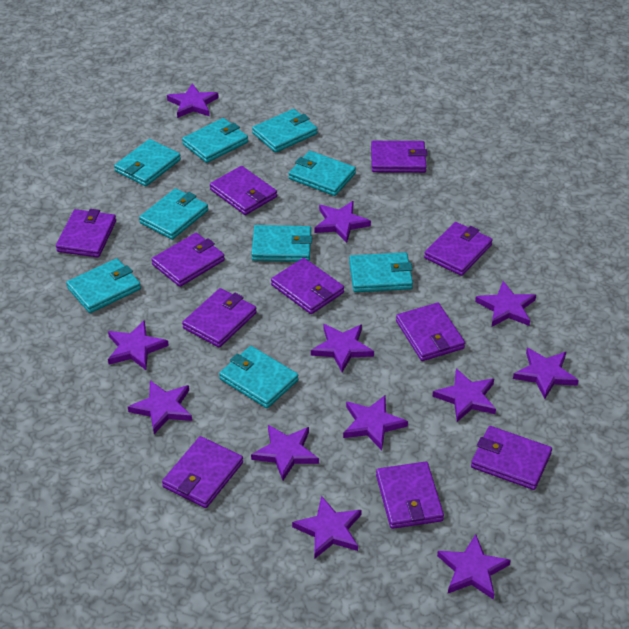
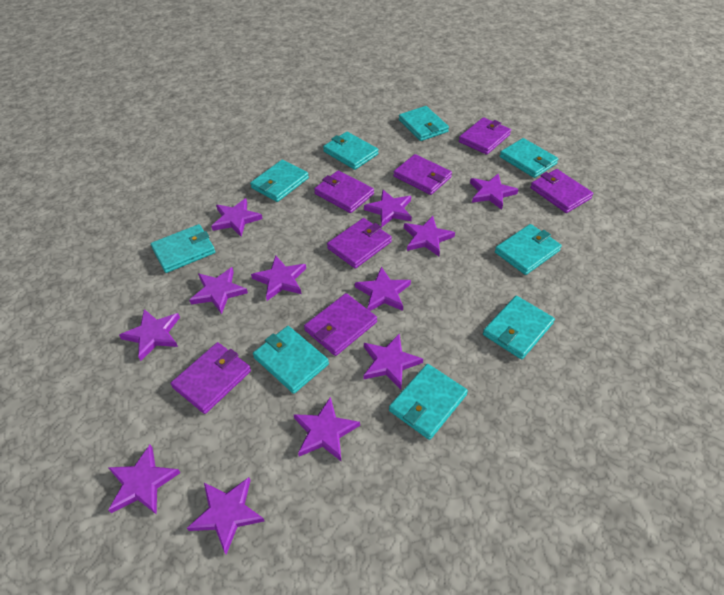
purple wallet: 11 -> 7

